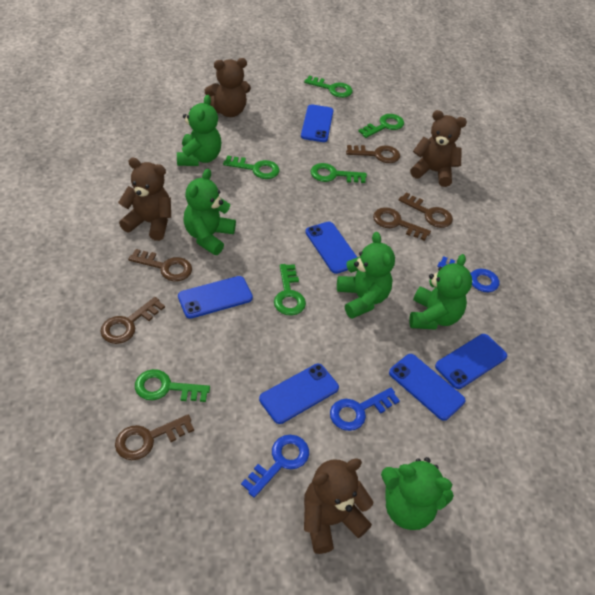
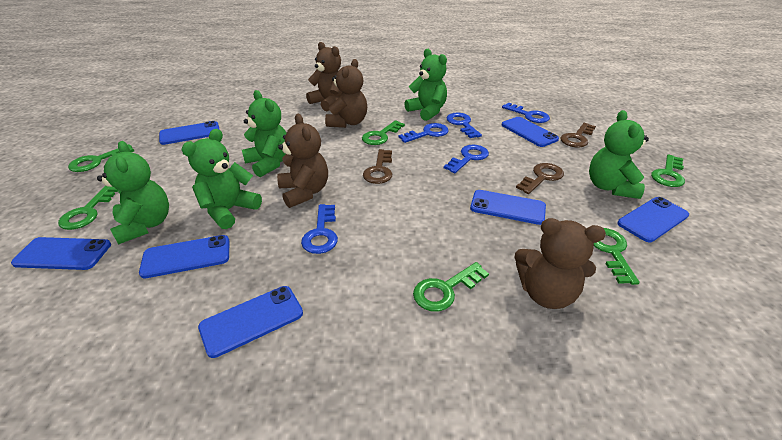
blue key: 3 -> 5
blue phone: 6 -> 7
brown key: 6 -> 3

